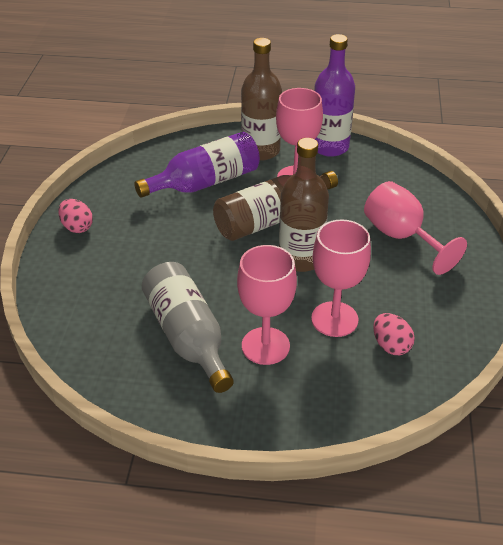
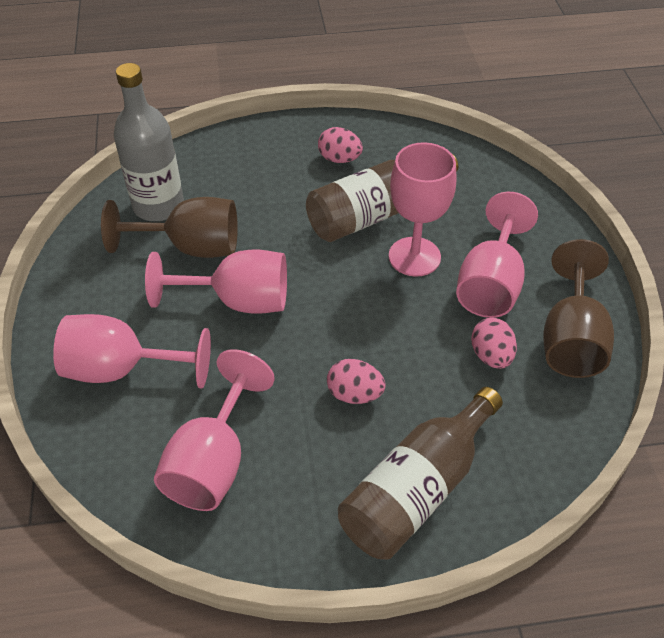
brown bottle: 3 -> 2
brown goblet: 0 -> 2
pink egg: 2 -> 3
pink goblet: 4 -> 5
purple bottle: 2 -> 0

